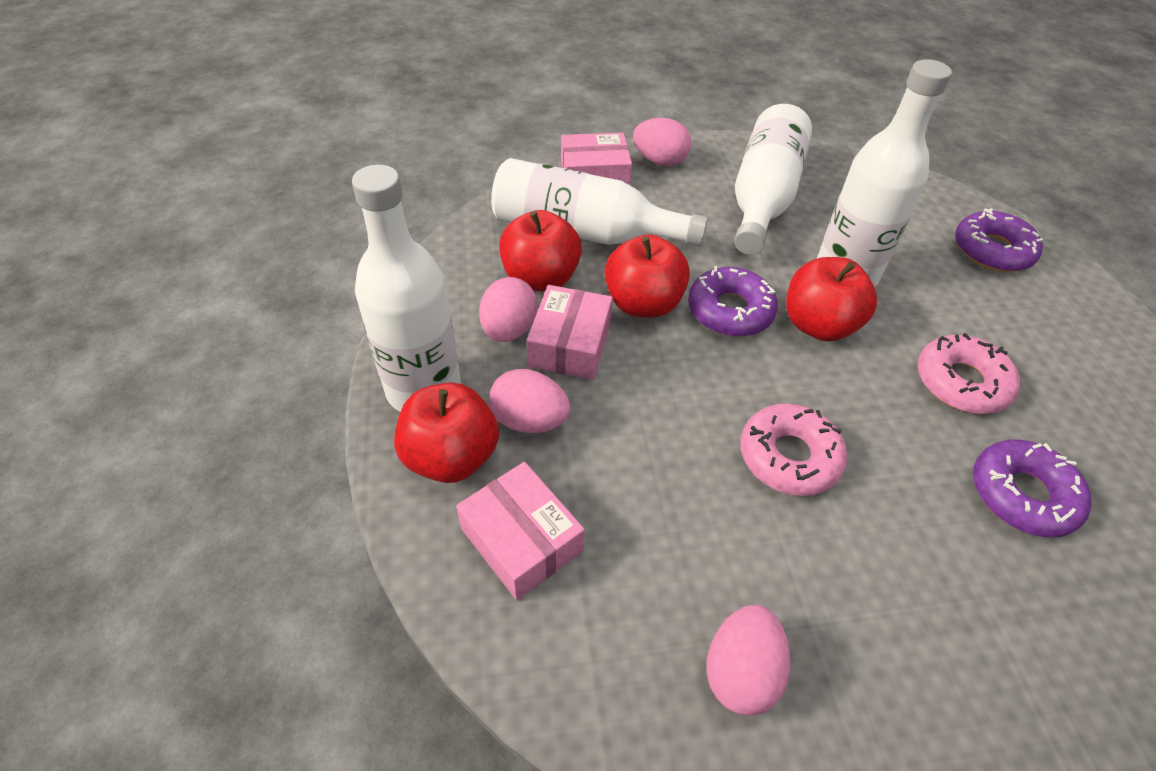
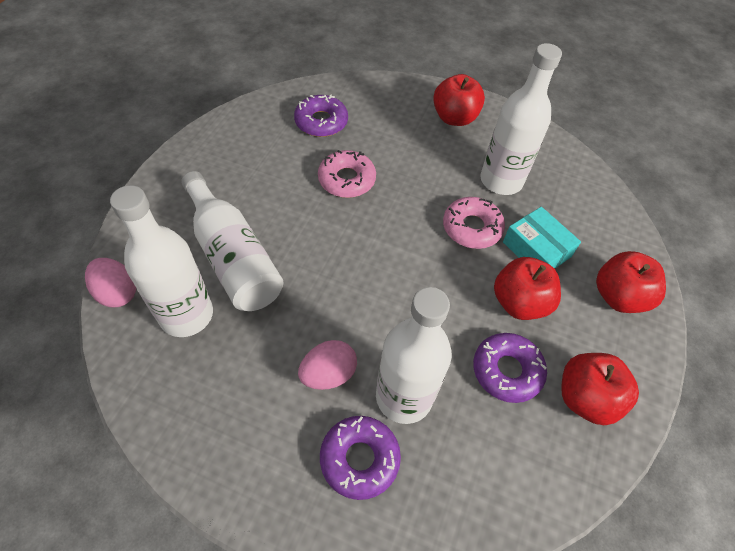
pink box: 3 -> 0
pink egg: 4 -> 2
turquoise box: 0 -> 1

